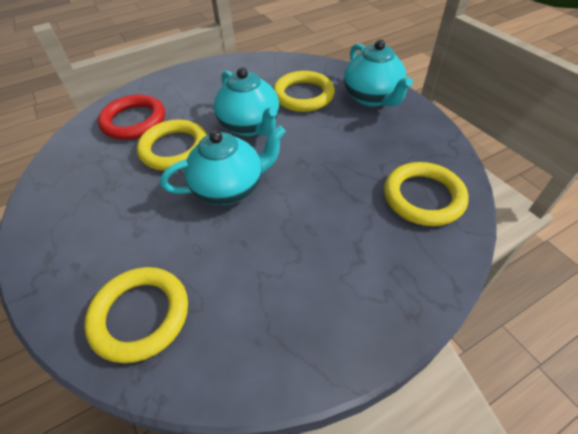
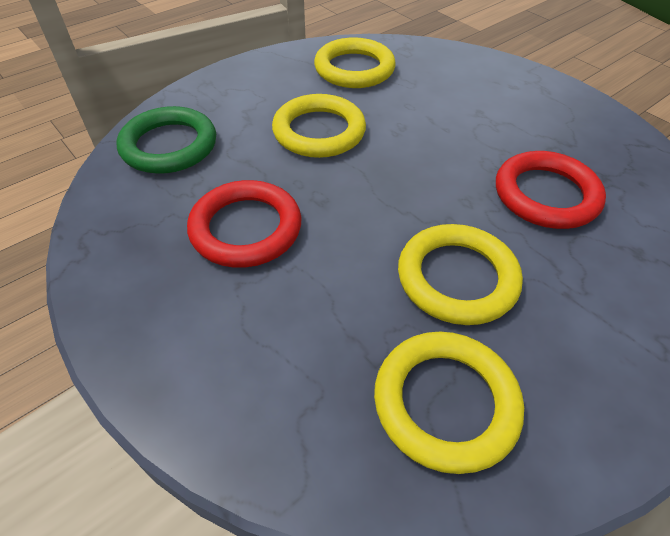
green ring: 0 -> 1
red ring: 1 -> 2
turquoise teapot: 3 -> 0

